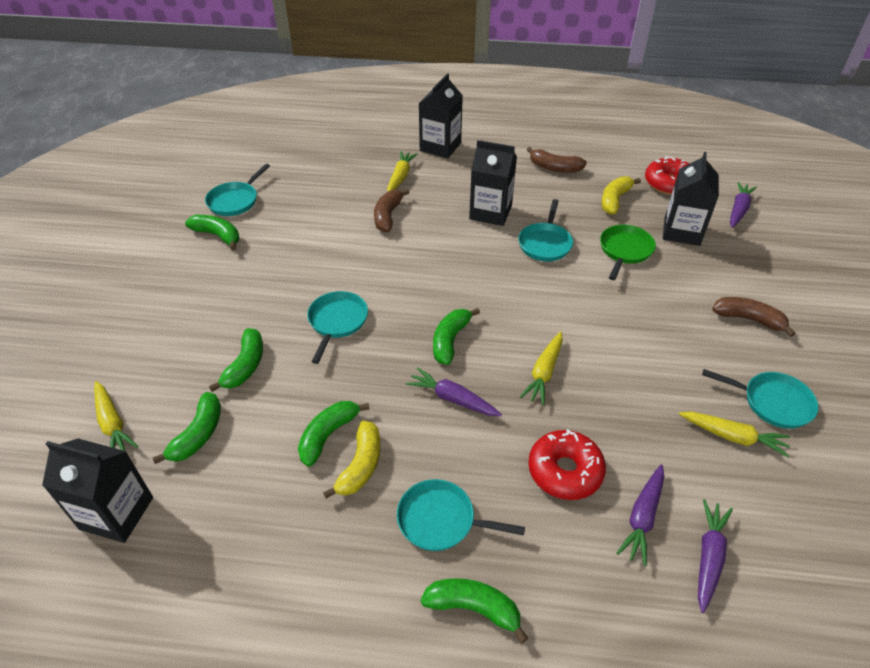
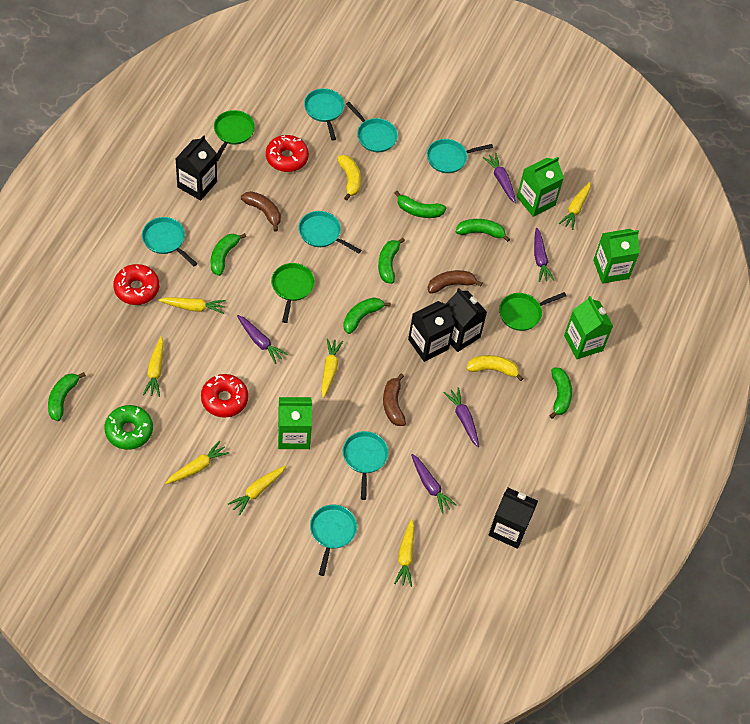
green banana: 6 -> 7
green carton: 0 -> 4
green donut: 0 -> 1
green pan: 1 -> 3
purple carrot: 4 -> 5
red donut: 2 -> 3
turquoise pan: 5 -> 7
yellow carrot: 4 -> 7

